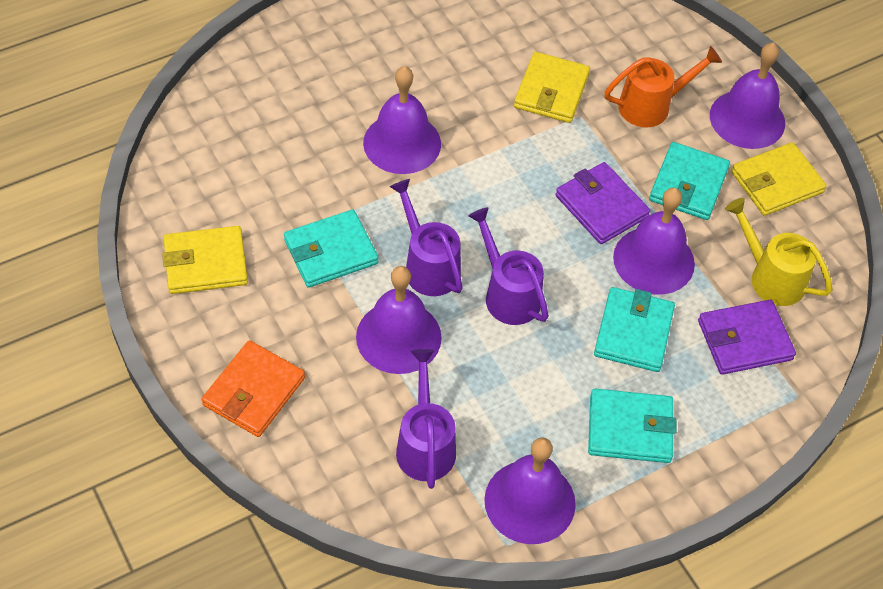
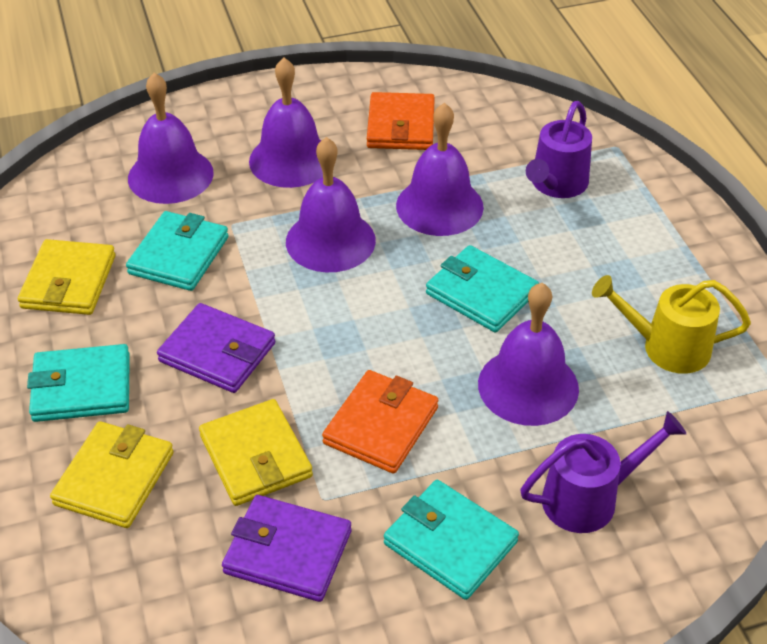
orange wallet: 1 -> 2
orange watering can: 1 -> 0
purple watering can: 3 -> 2

